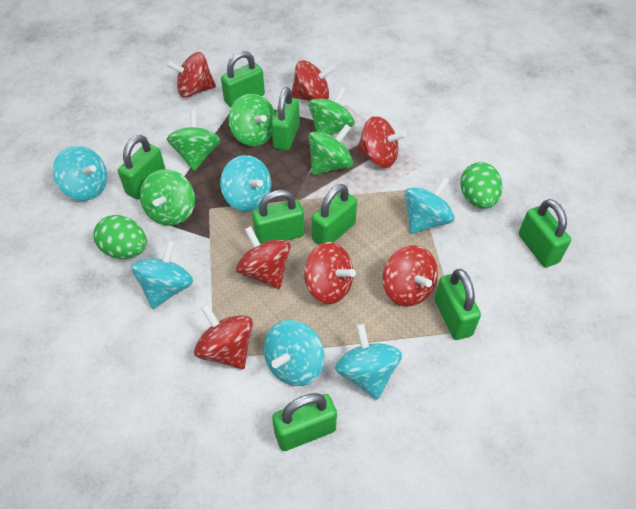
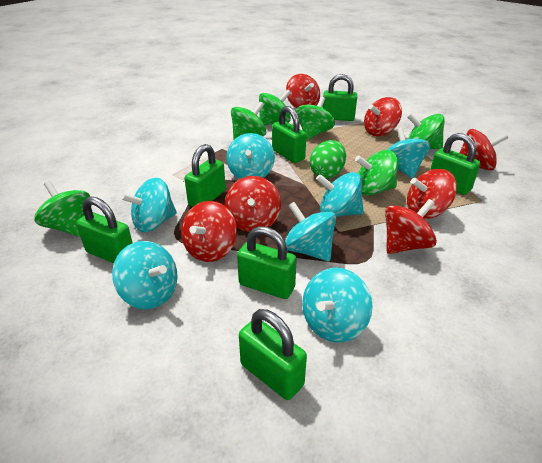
green egg: 2 -> 1
green padlock: 8 -> 7
green spinning top: 5 -> 6
turquoise spinning top: 6 -> 7

